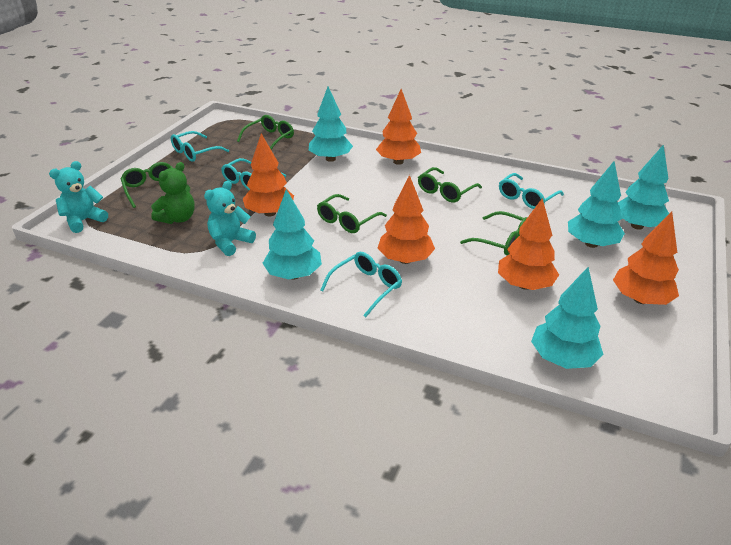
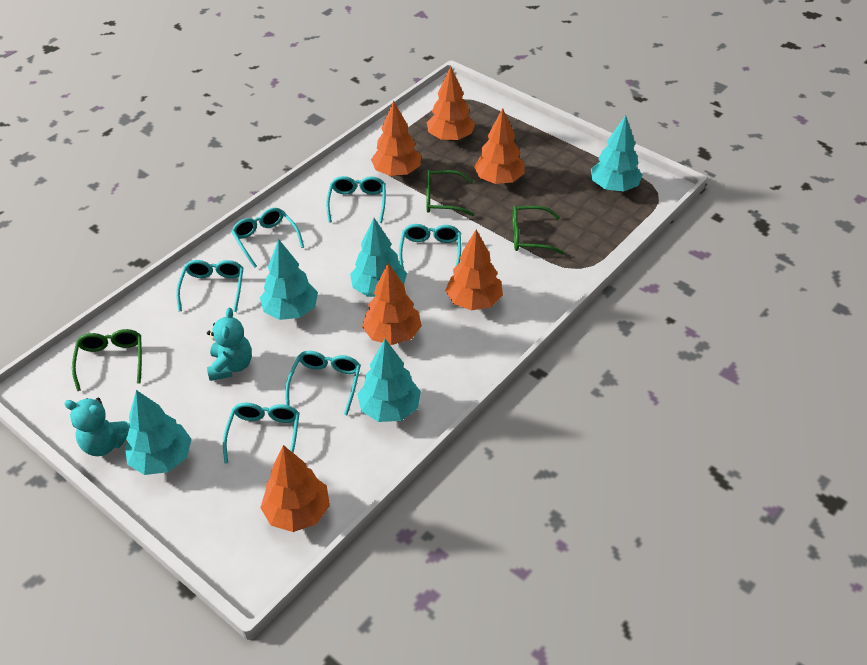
green glasses: 5 -> 3
green teddy bear: 1 -> 0
orange tree: 5 -> 6
turquoise glasses: 4 -> 6

